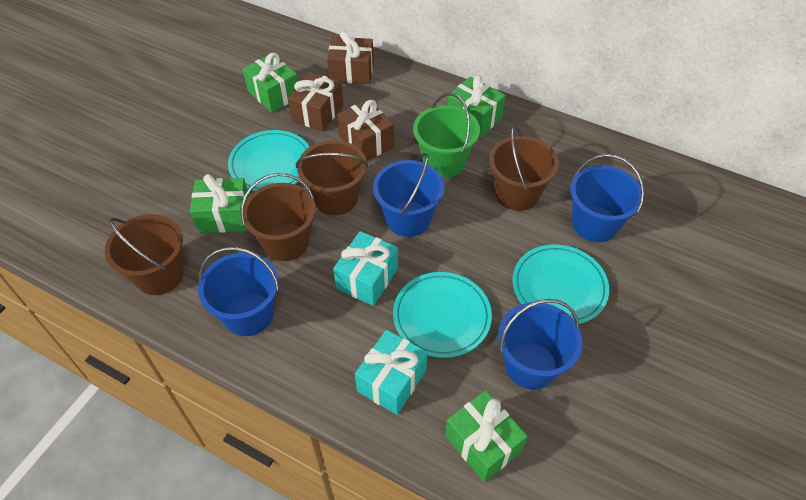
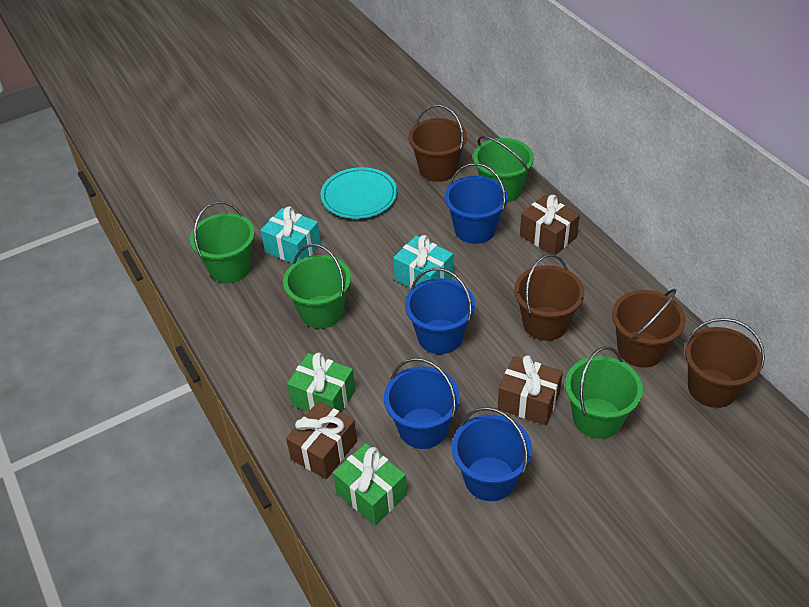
green bucket: 1 -> 4
green gift: 4 -> 2
turquoise plate: 3 -> 1

